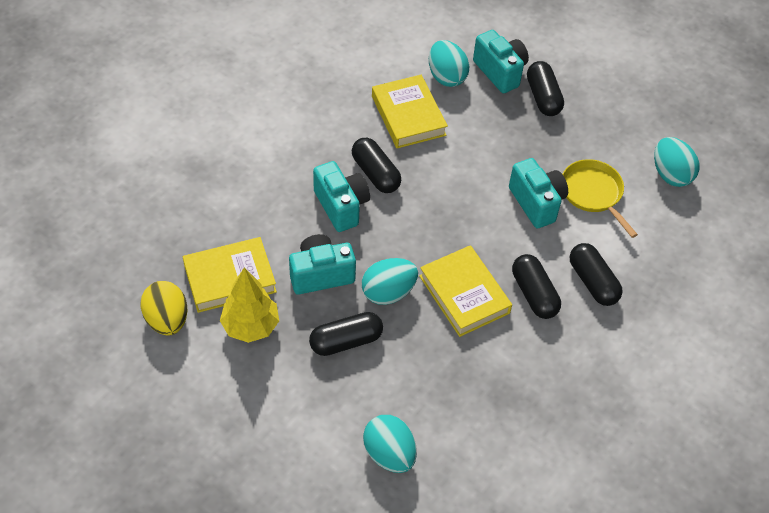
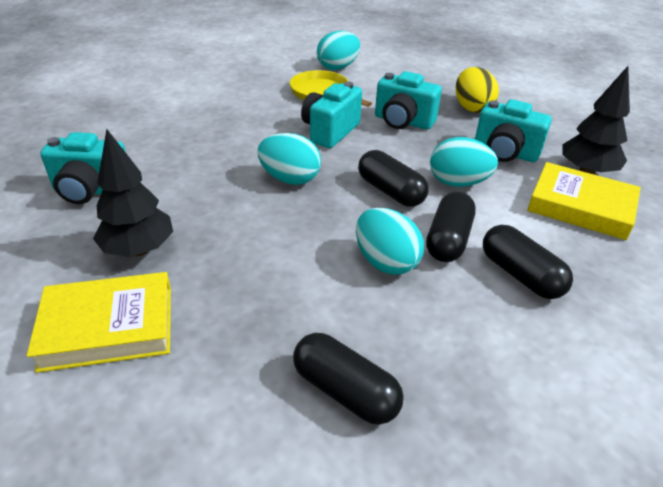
black capsule: 5 -> 4
black tree: 0 -> 2
yellow book: 3 -> 2
yellow tree: 1 -> 0

